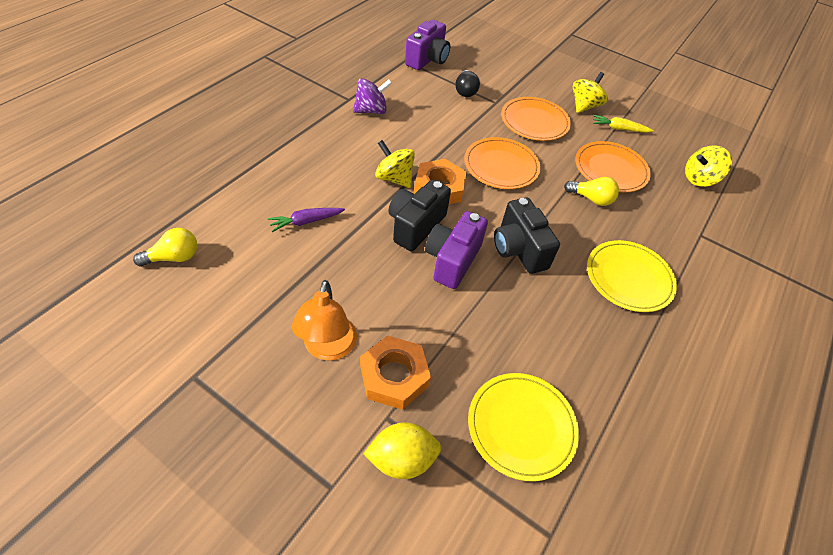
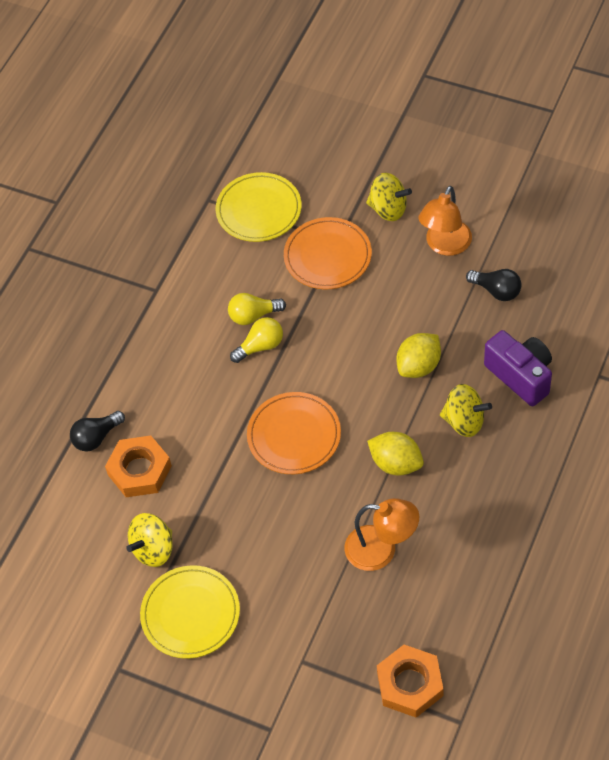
black camera: 2 -> 0
black light bulb: 1 -> 2
orange lamp: 1 -> 2
orange plate: 3 -> 2
purple camera: 2 -> 1
purple carrot: 1 -> 0
purple spinning top: 1 -> 0
yellow carrot: 1 -> 0
yellow lemon: 1 -> 2

